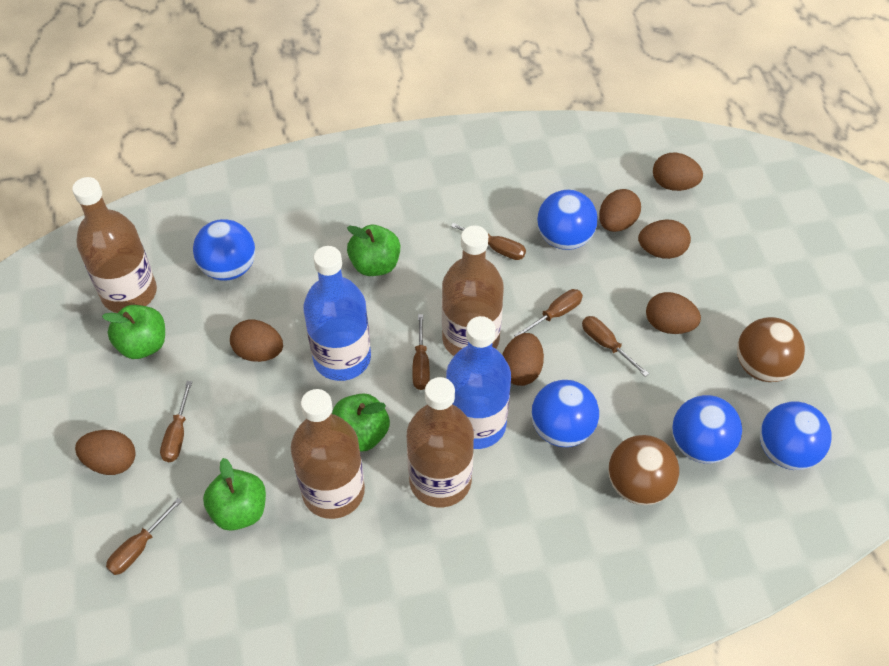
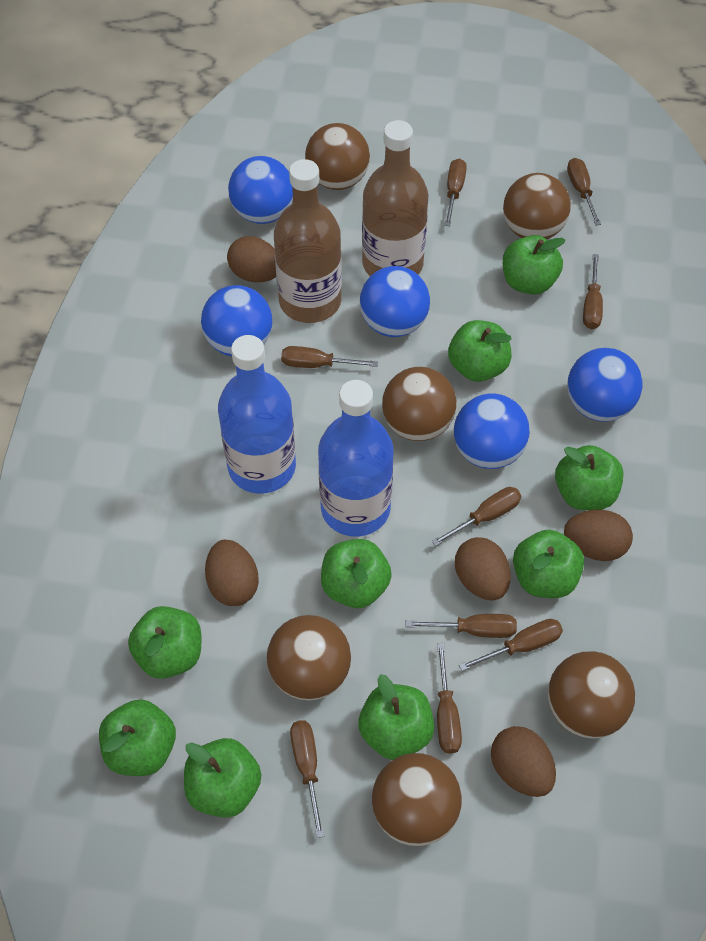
brown ball: 2 -> 6
brown bottle: 4 -> 2
brown egg: 7 -> 5
brown screwdriver: 6 -> 9
green apple: 4 -> 9

